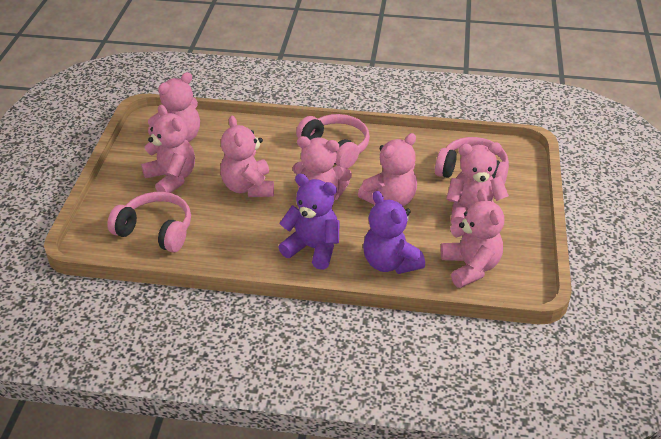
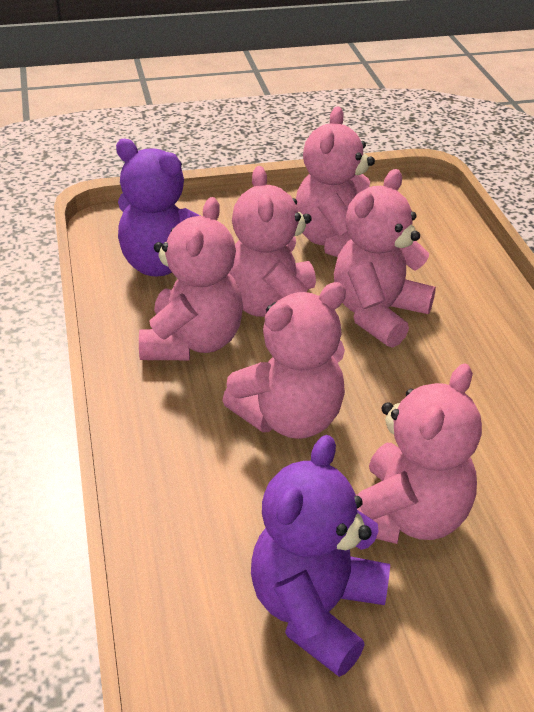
pink headphones: 3 -> 0
pink teddy bear: 7 -> 6

